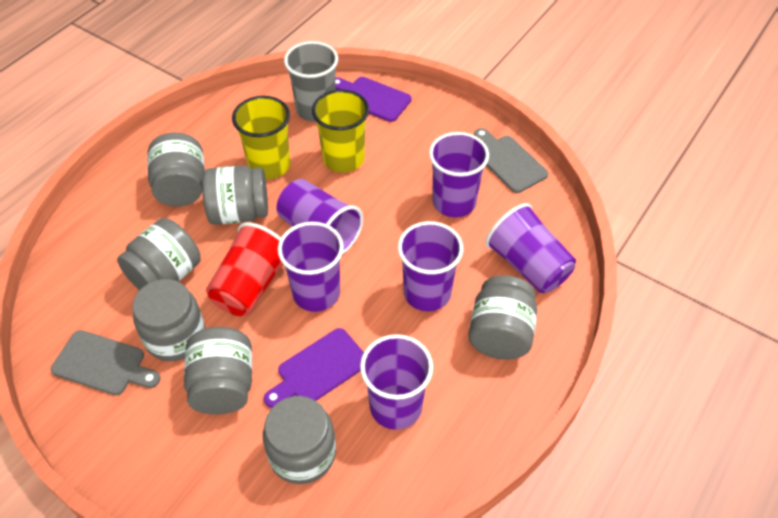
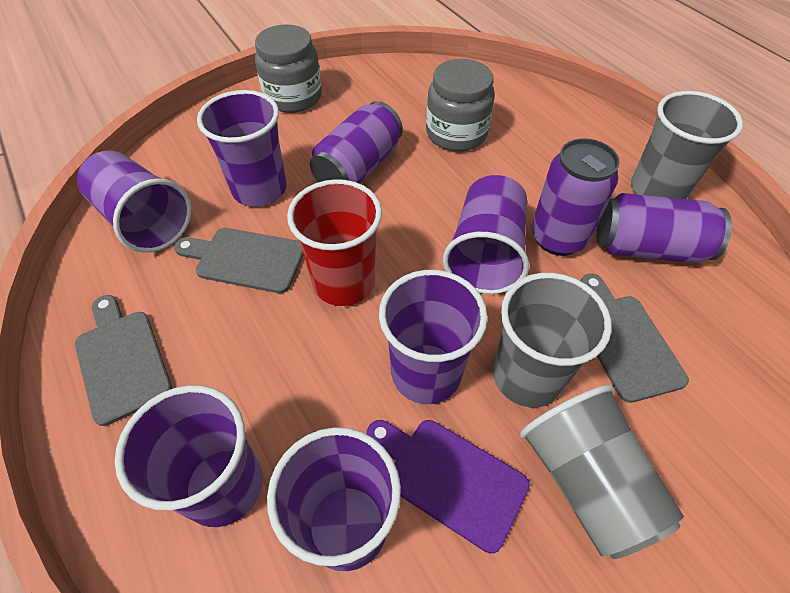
grey cup: 1 -> 3
grey cutting board: 2 -> 3
grey jar: 7 -> 2
purple can: 0 -> 3
purple cutting board: 2 -> 1
yellow cup: 2 -> 0

